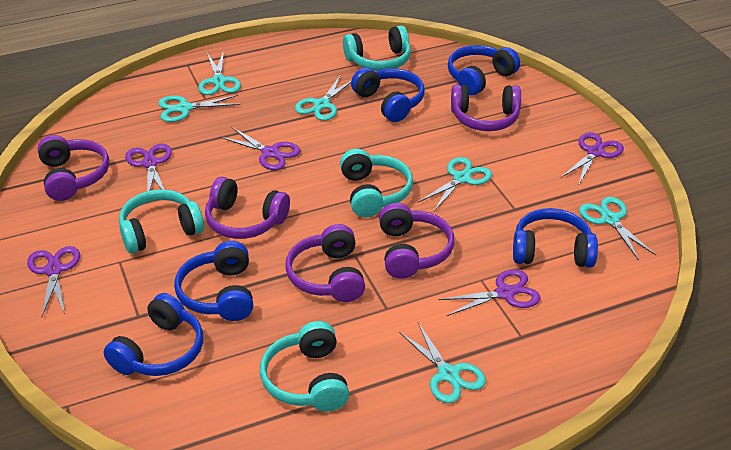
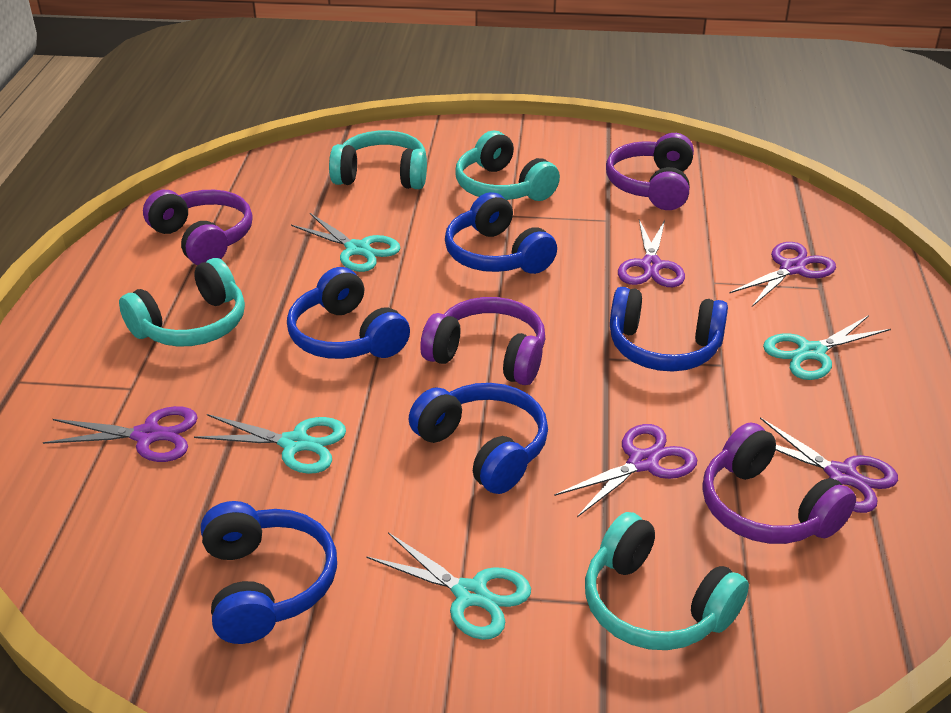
purple headphones: 5 -> 4
turquoise scissors: 6 -> 4

